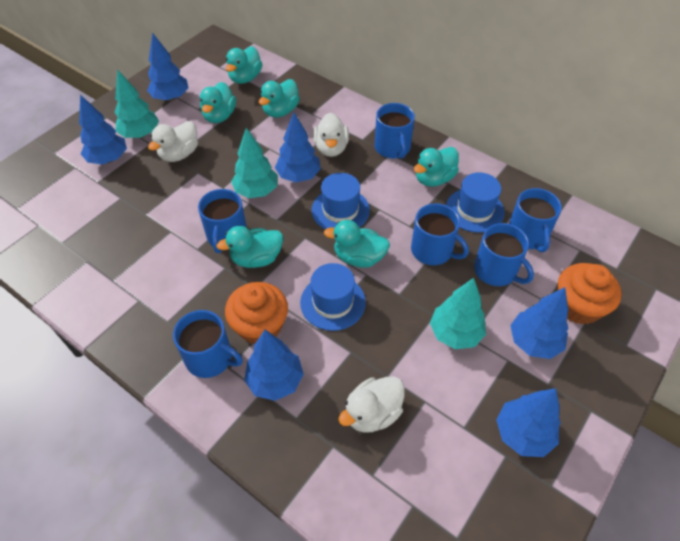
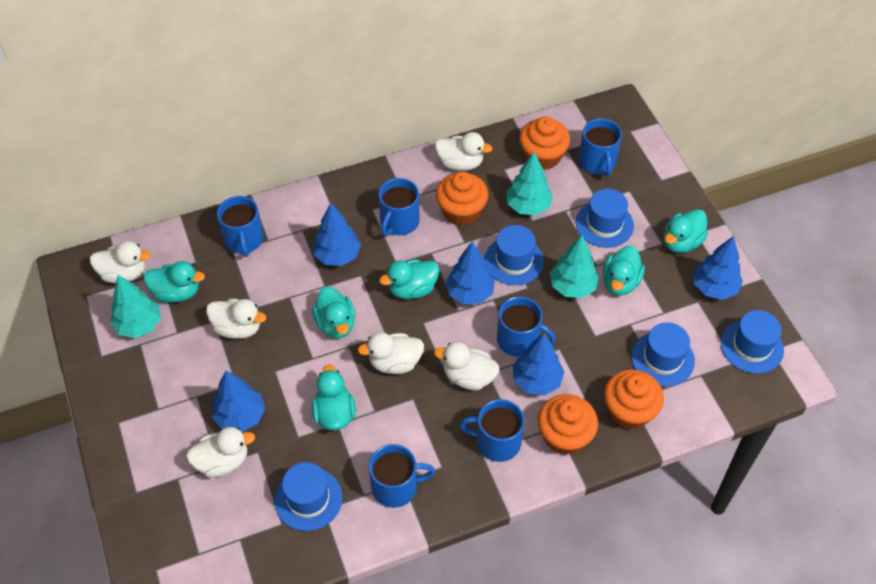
blue hat: 3 -> 5
blue tree: 6 -> 5
orange cupcake: 2 -> 4
white duck: 3 -> 6

